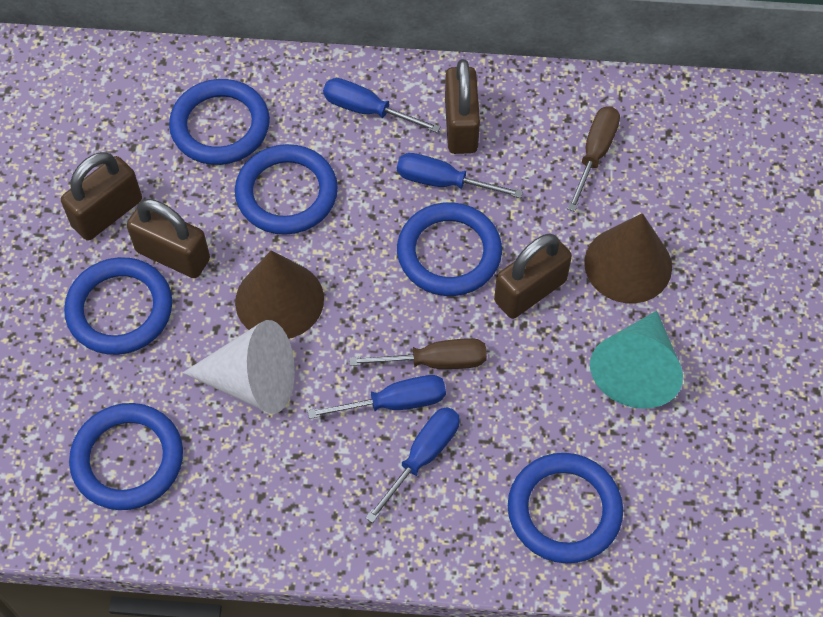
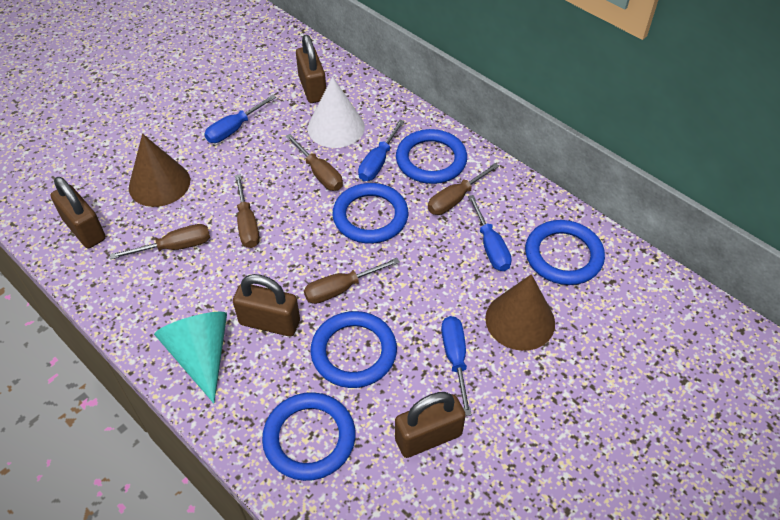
blue ring: 6 -> 5
brown screwdriver: 2 -> 5

